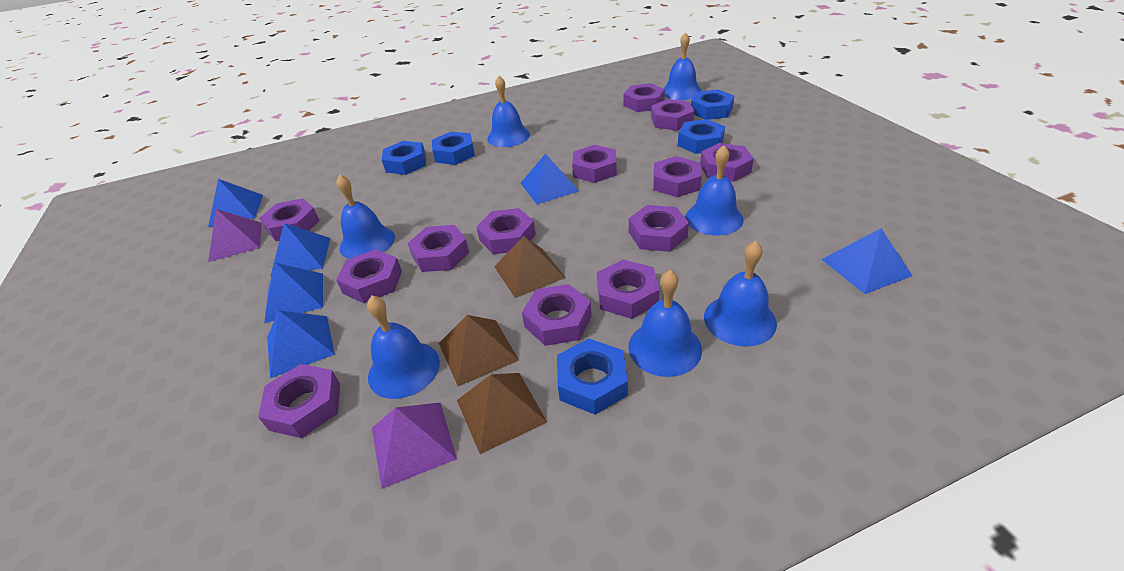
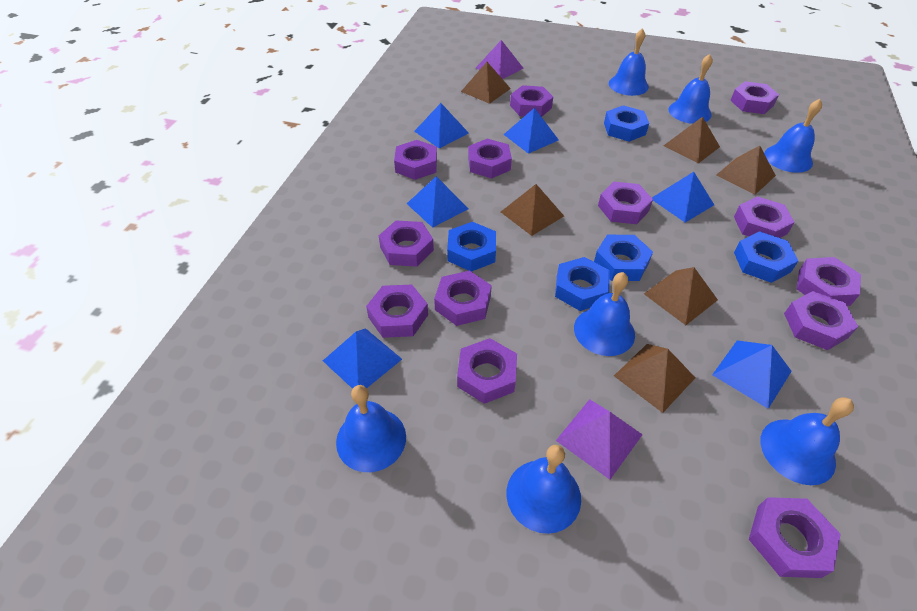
brown pyramid: 3 -> 6

